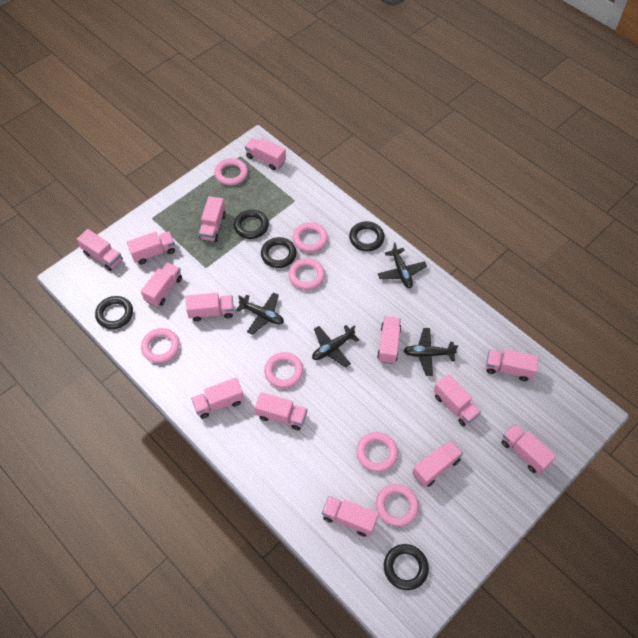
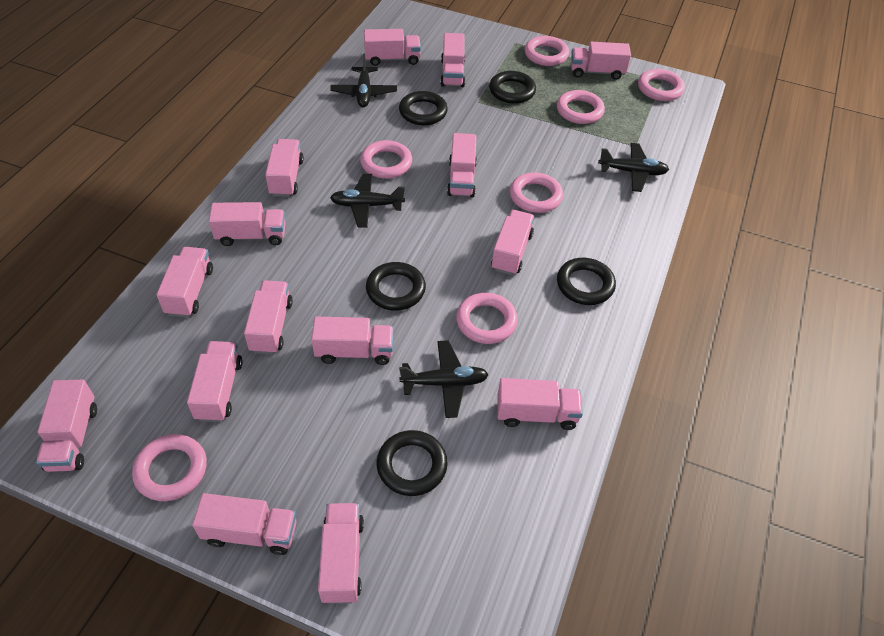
pink truck: 14 -> 15

